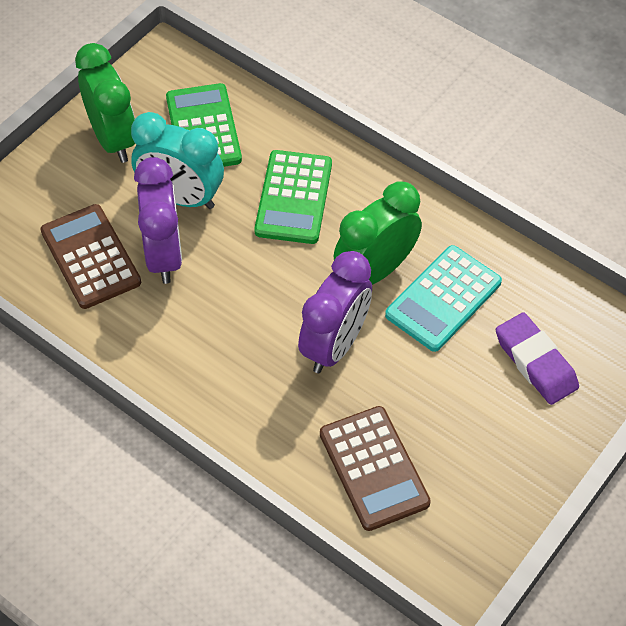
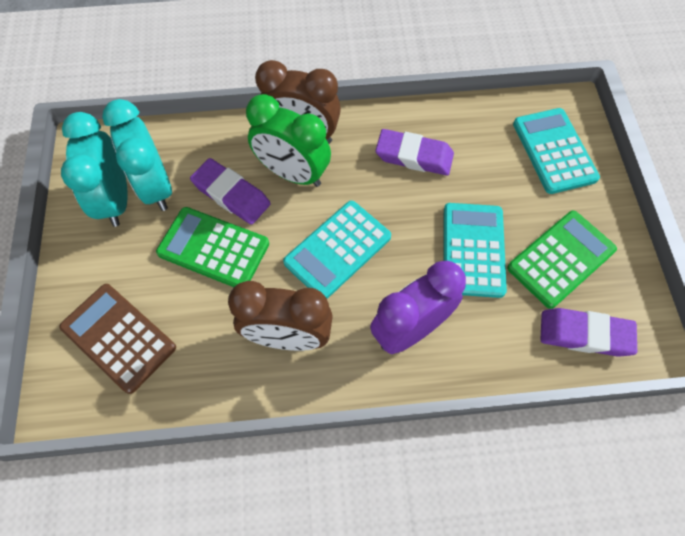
brown calculator: 2 -> 1
brown clock: 0 -> 2
green clock: 2 -> 1
purple clock: 2 -> 1
purple eraser: 1 -> 3
turquoise calculator: 1 -> 3
turquoise clock: 1 -> 2

